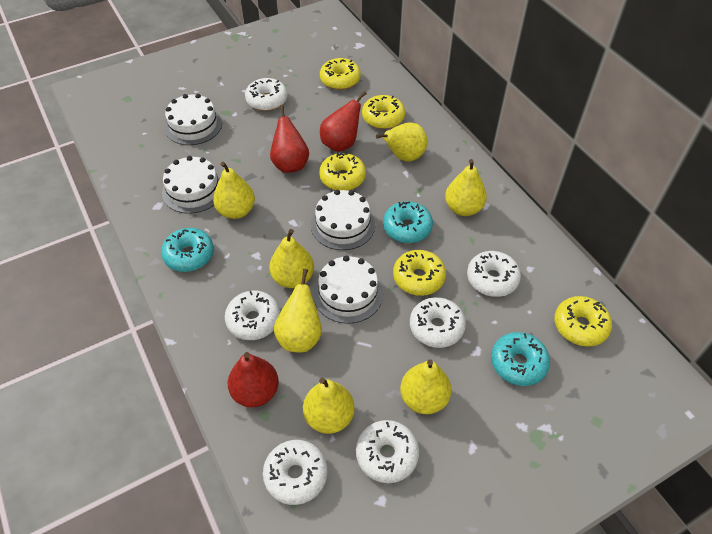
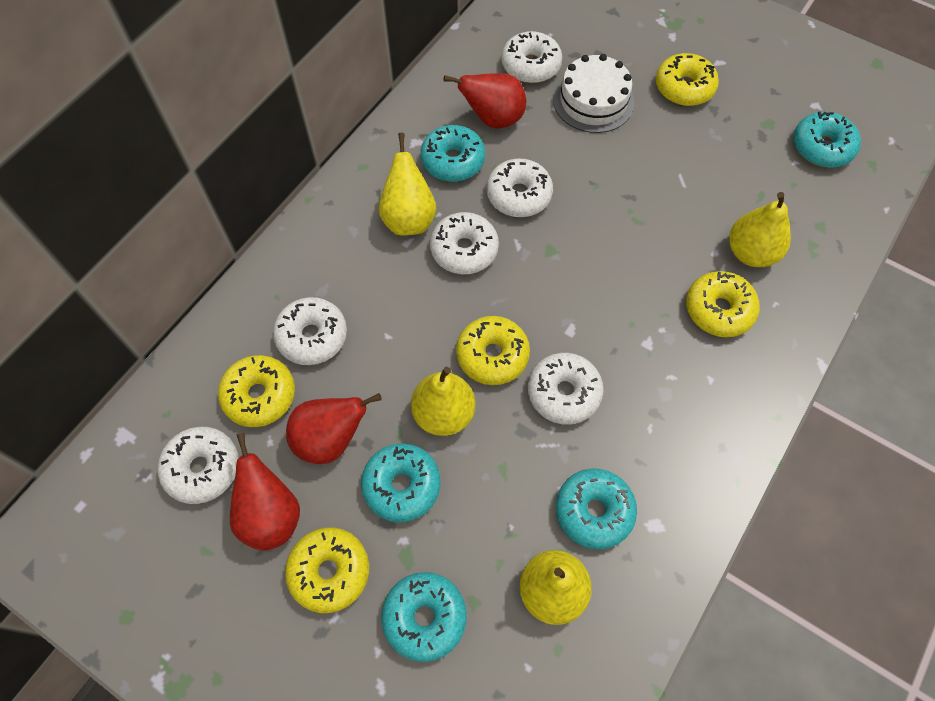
turquoise donut: 3 -> 5
white cake: 4 -> 1
yellow pear: 7 -> 4

